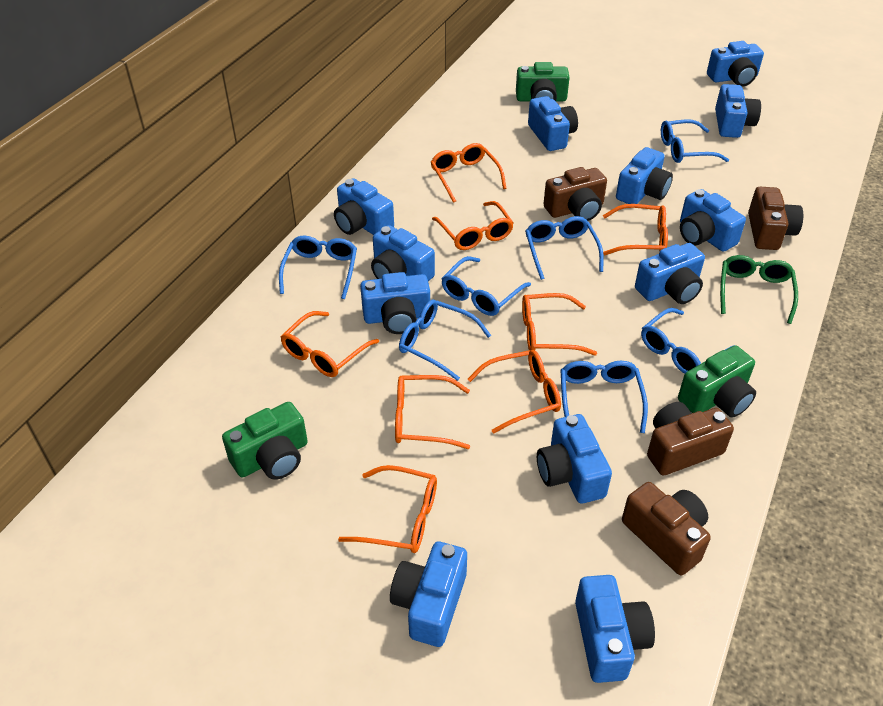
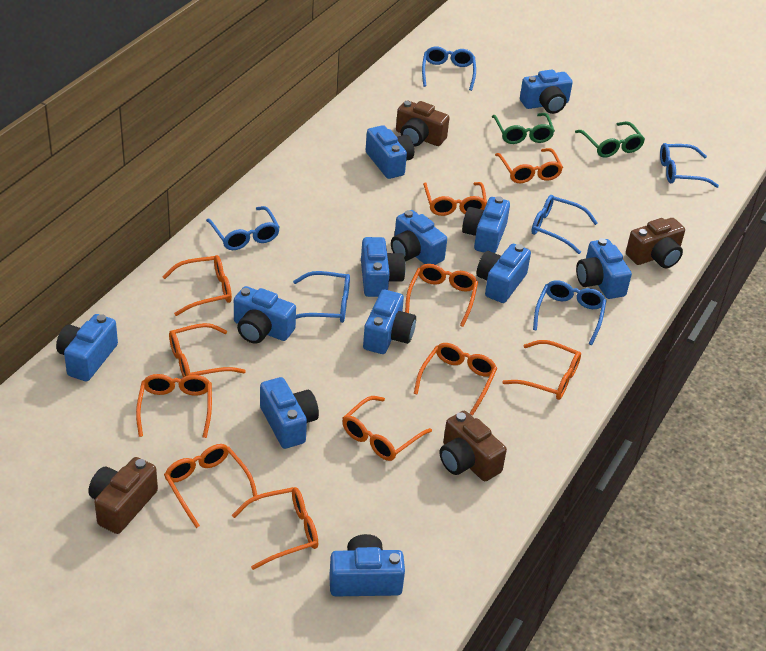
blue glasses: 7 -> 6
green camera: 3 -> 0
green glasses: 1 -> 2
orange glasses: 8 -> 11

